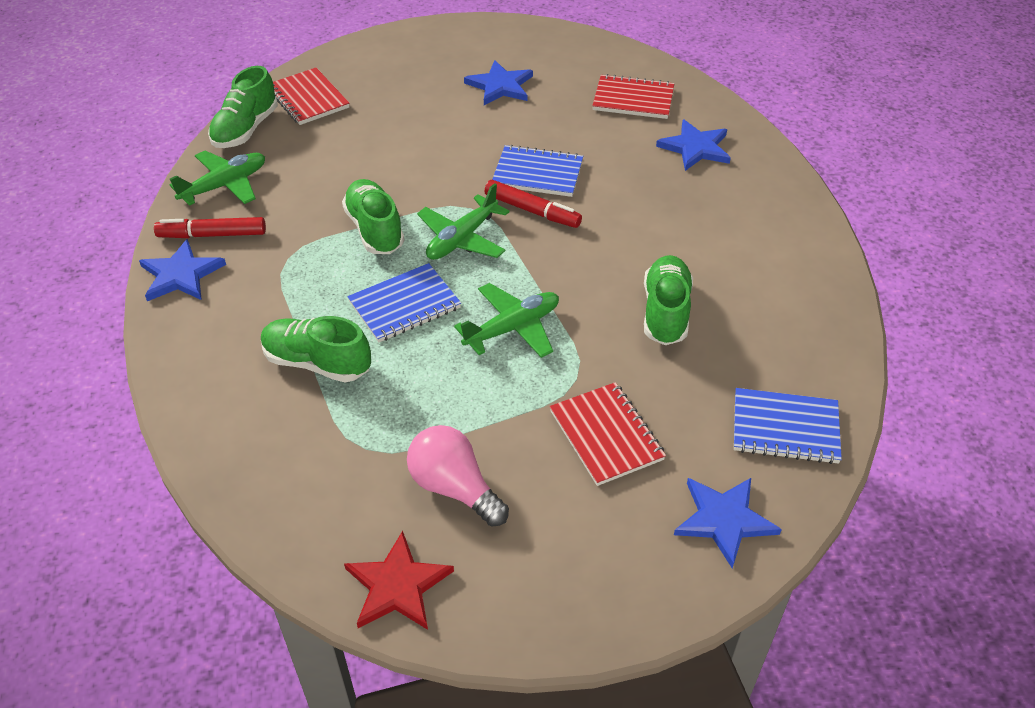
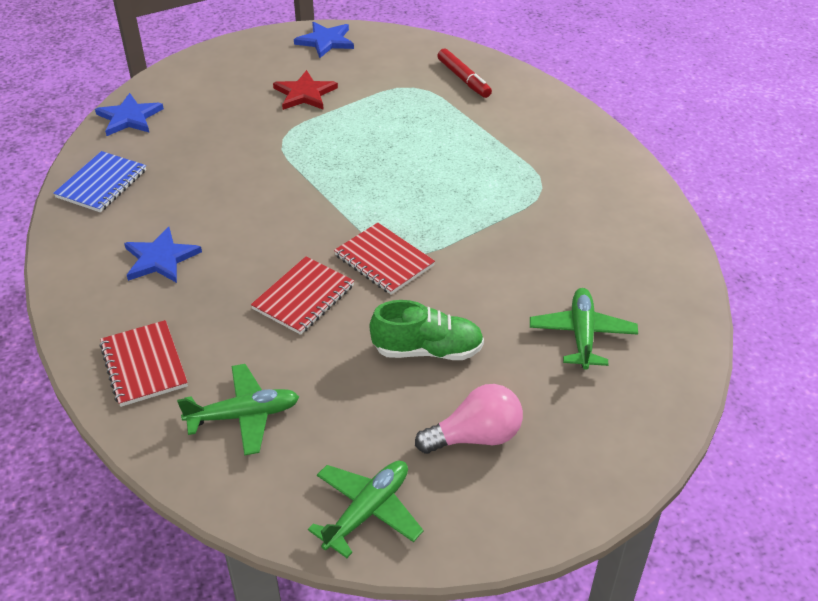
blue notebook: 3 -> 1
blue star: 4 -> 3
green shoe: 4 -> 1
red marker: 2 -> 1

